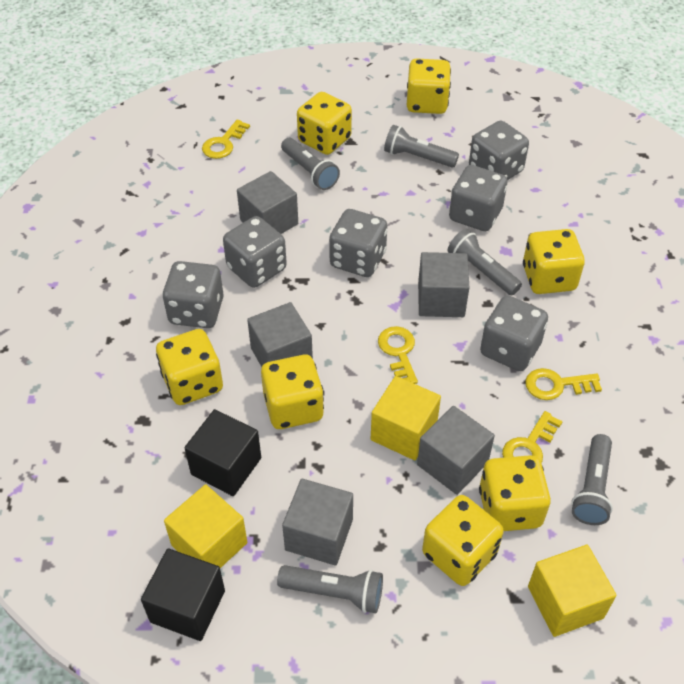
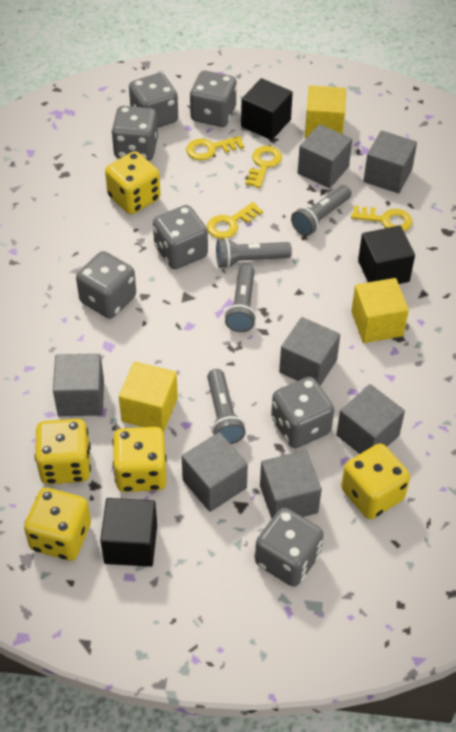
black cube: 2 -> 3
grey cube: 5 -> 7
grey dice: 6 -> 7
grey flashlight: 5 -> 4
yellow dice: 7 -> 5

